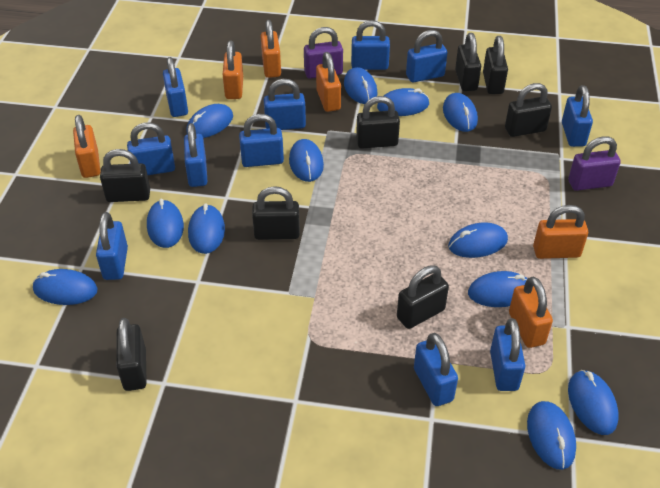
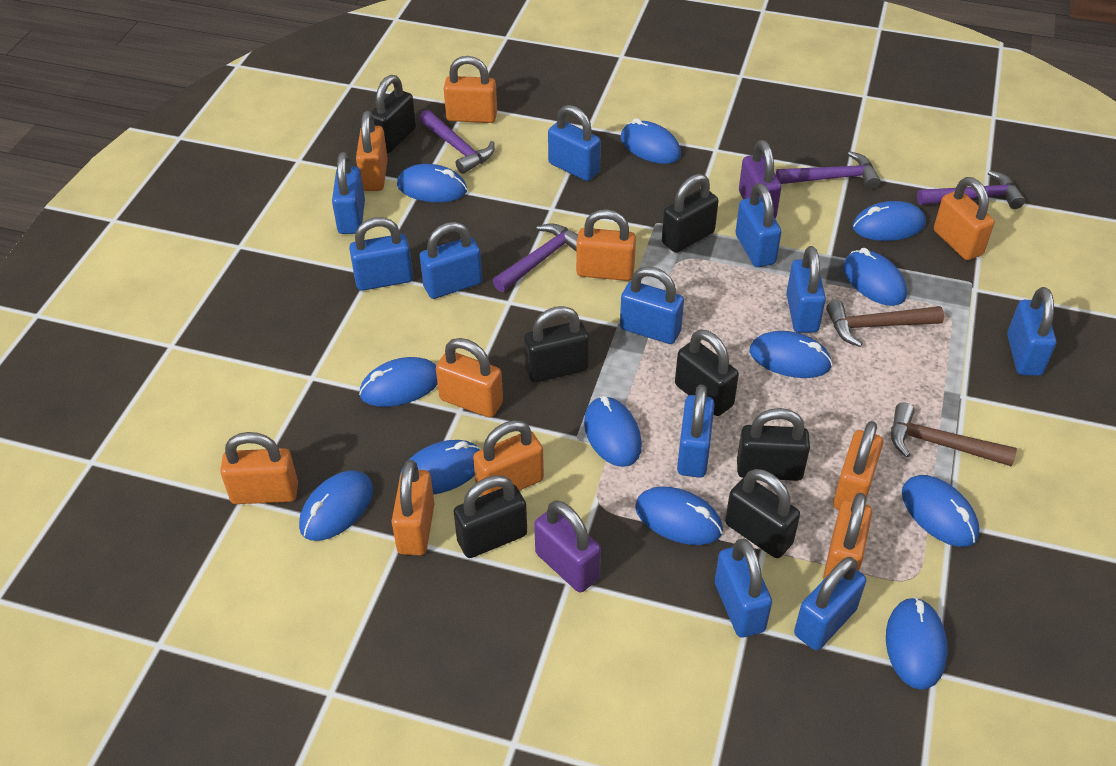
black padlock: 8 -> 7
brown hammer: 0 -> 2
orange padlock: 6 -> 10
purple hammer: 0 -> 4

